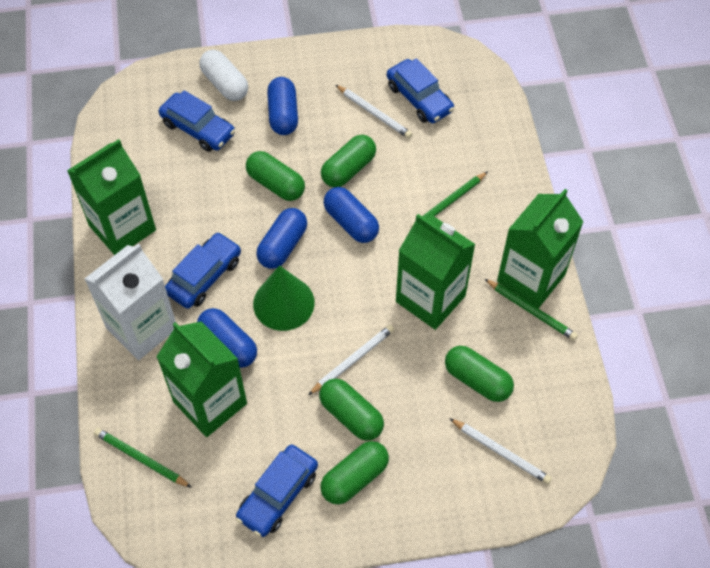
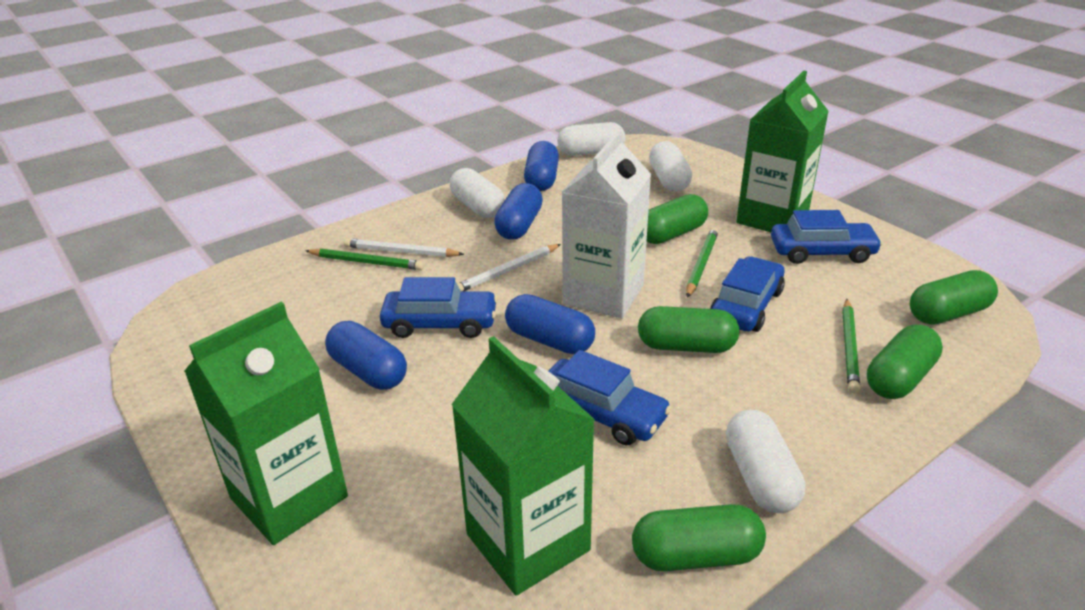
green carton: 4 -> 3
green cone: 1 -> 0
white capsule: 1 -> 4
white pencil: 3 -> 2

